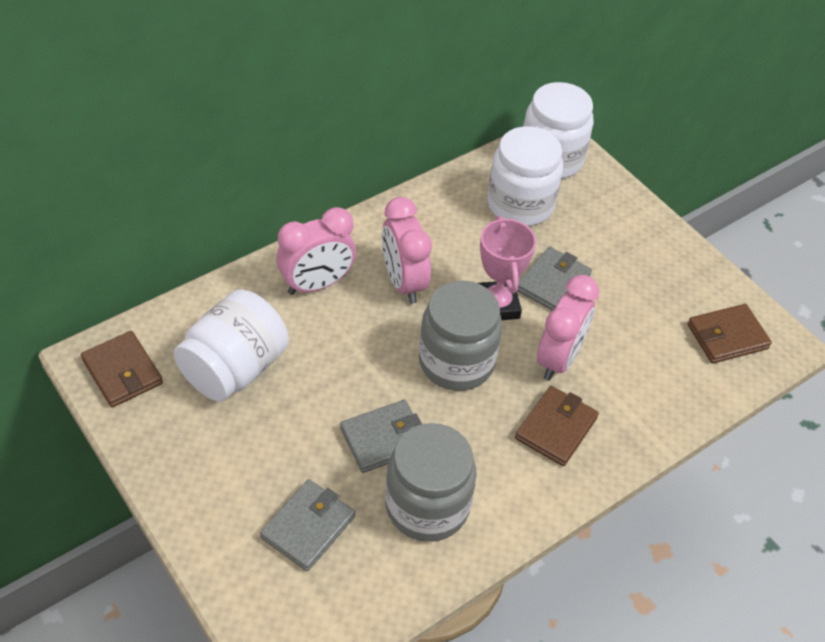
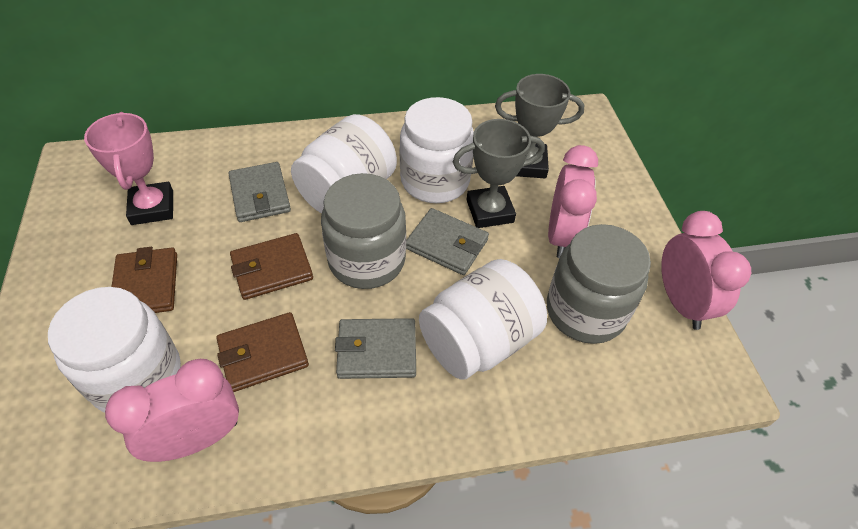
grey trophy: 0 -> 2
white jar: 3 -> 4

